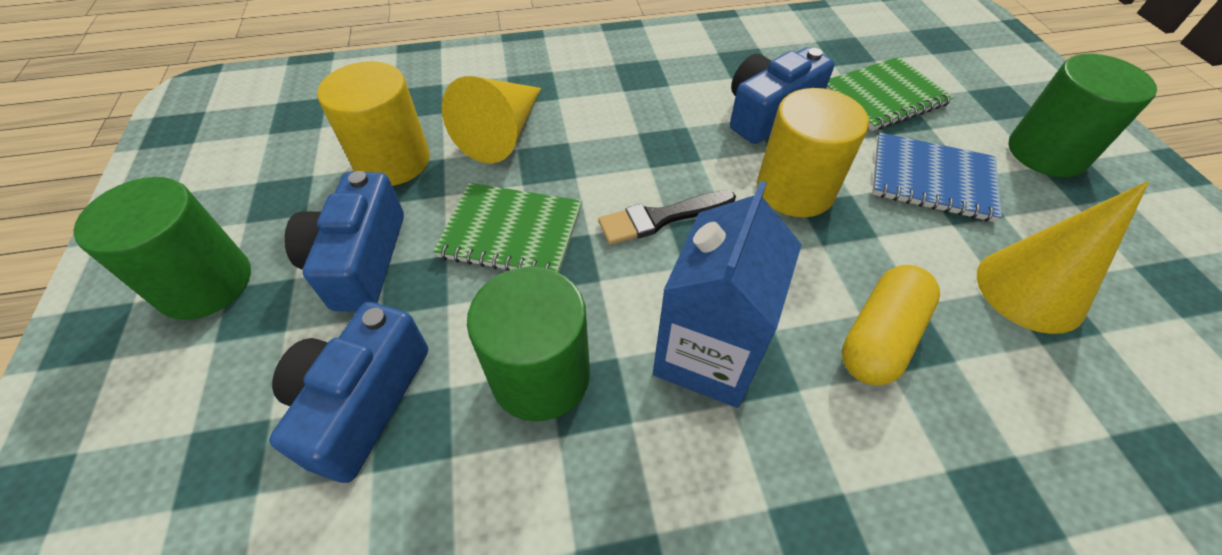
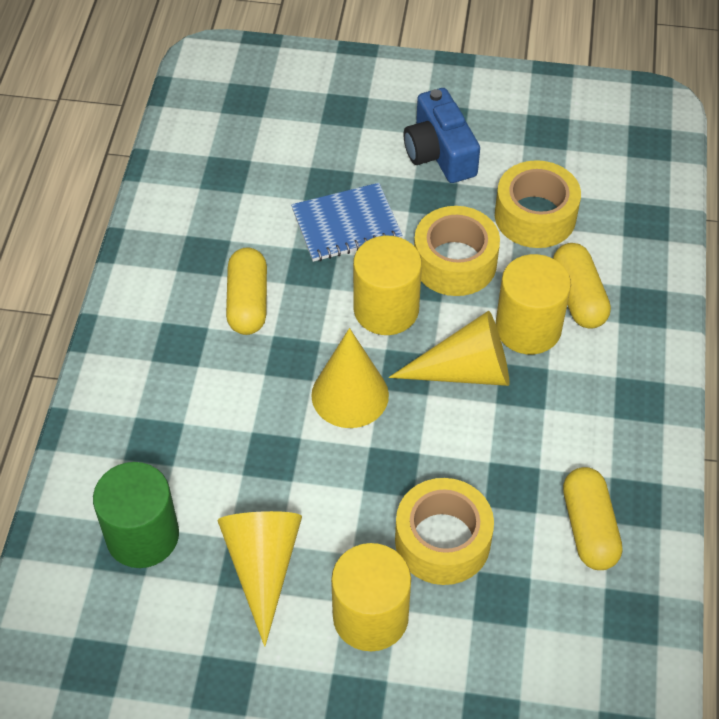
black brush: 1 -> 0
blue camera: 3 -> 1
blue carton: 1 -> 0
green cylinder: 3 -> 1
green notebook: 2 -> 0
yellow capsule: 1 -> 3
yellow cone: 2 -> 3
yellow cylinder: 2 -> 3
yellow tape: 0 -> 3

